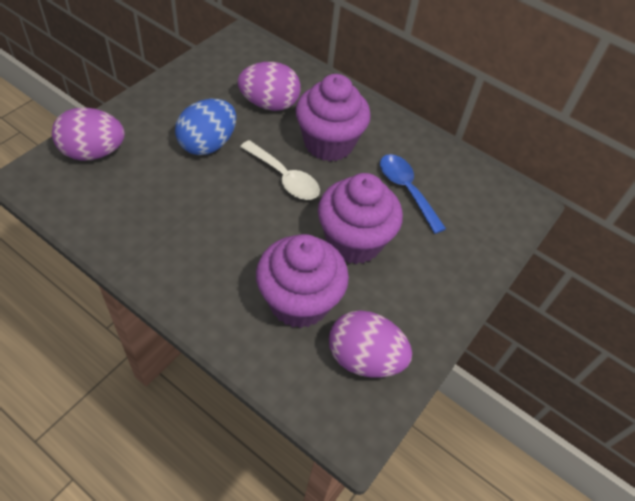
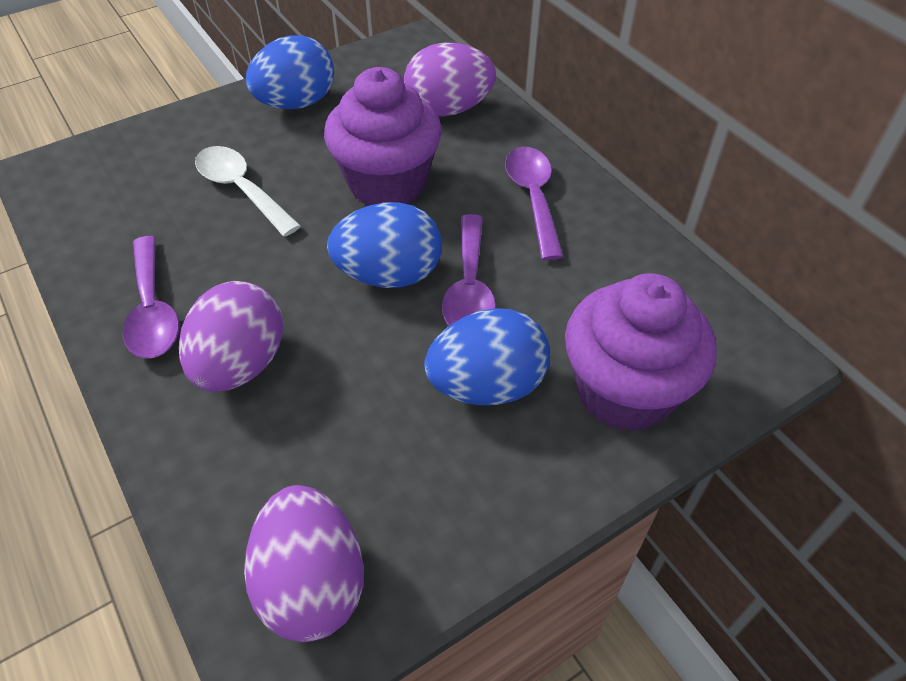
blue egg: 1 -> 3
blue spoon: 1 -> 0
purple cupcake: 3 -> 2
purple spoon: 0 -> 3

